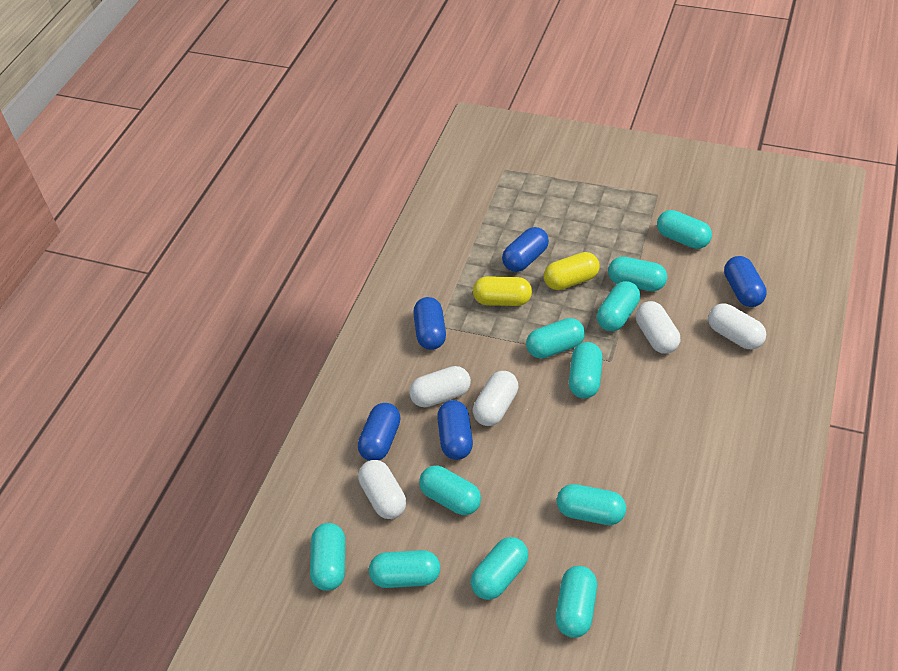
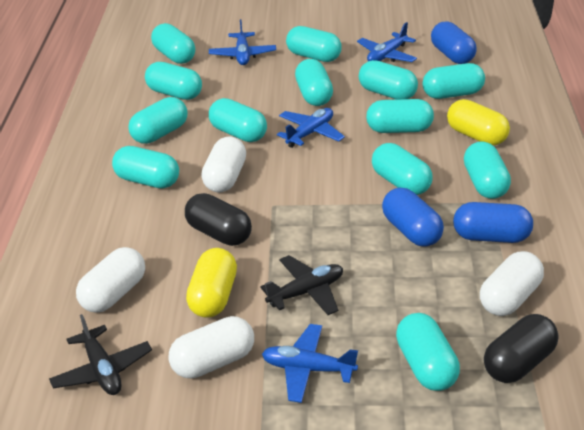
black capsule: 0 -> 2
black plane: 0 -> 2
blue capsule: 5 -> 3
blue plane: 0 -> 4
turquoise capsule: 11 -> 13
white capsule: 5 -> 4

